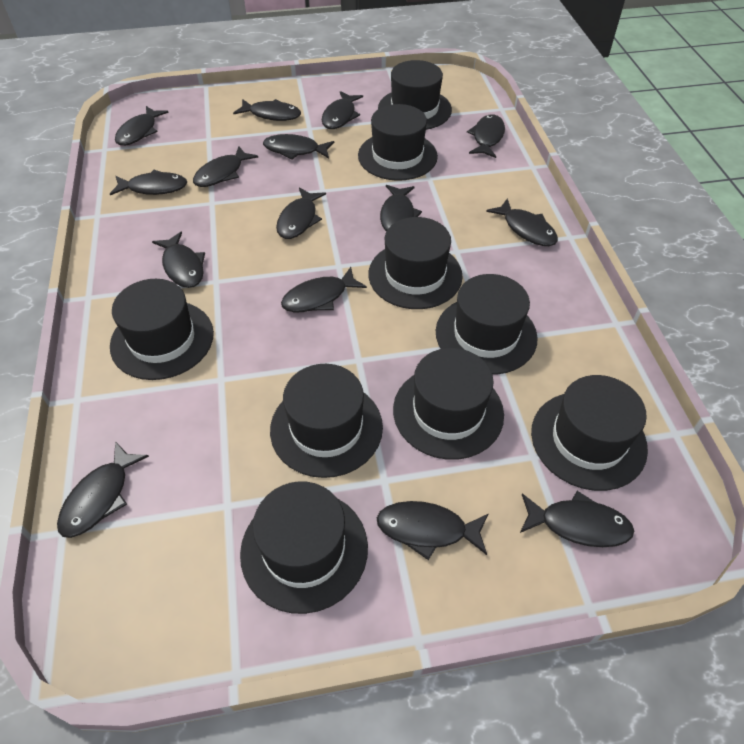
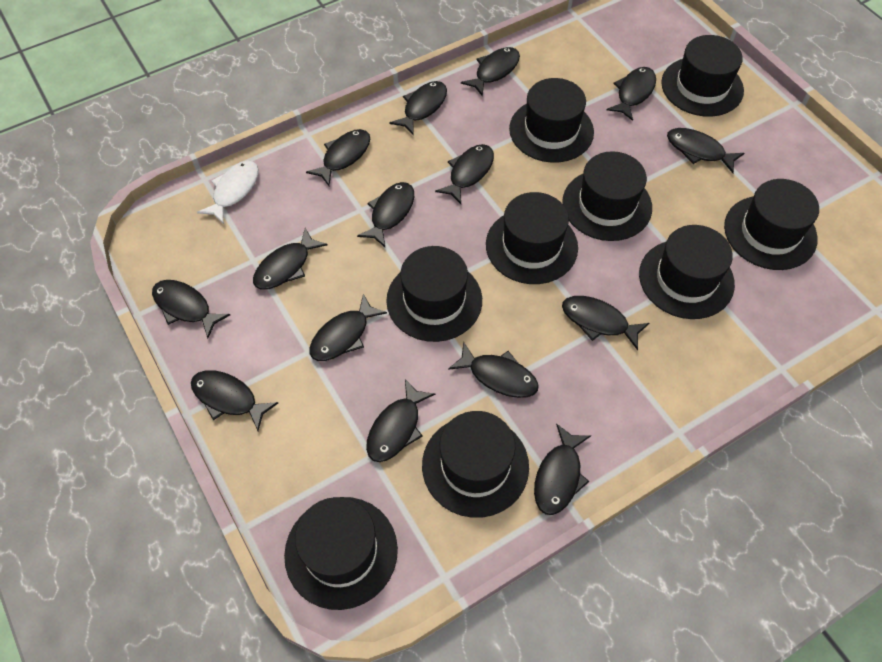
white fish: 0 -> 1

